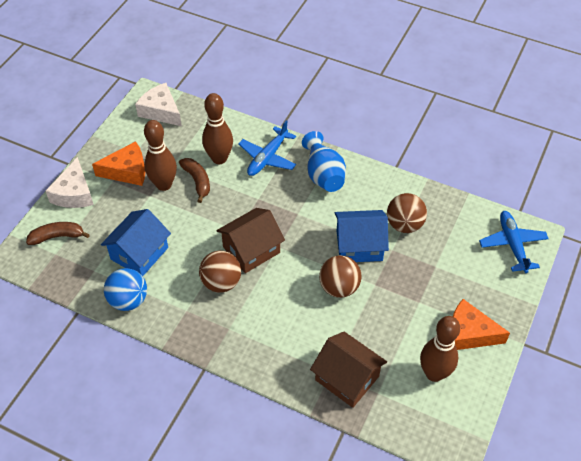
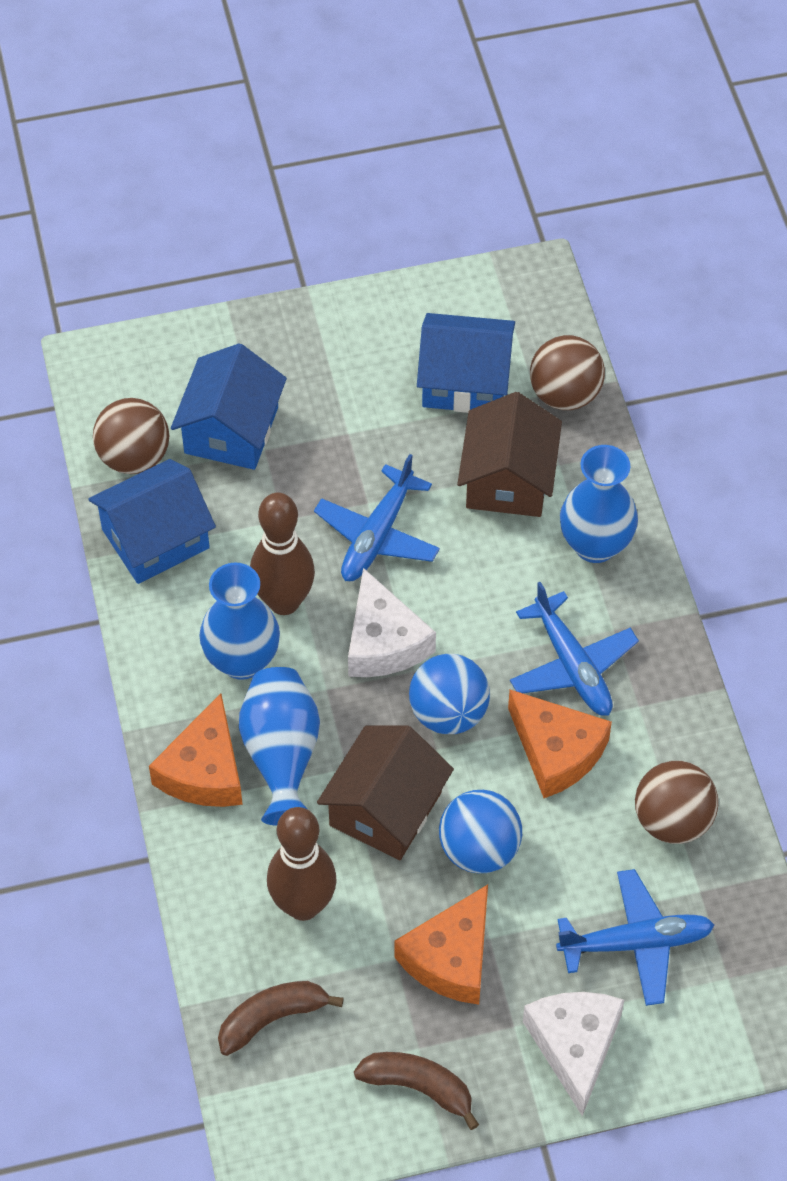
blue ball: 1 -> 2
blue house: 2 -> 3
blue plane: 2 -> 3
blue vase: 1 -> 3
brown bowling pin: 3 -> 2
orange cheese: 2 -> 3

